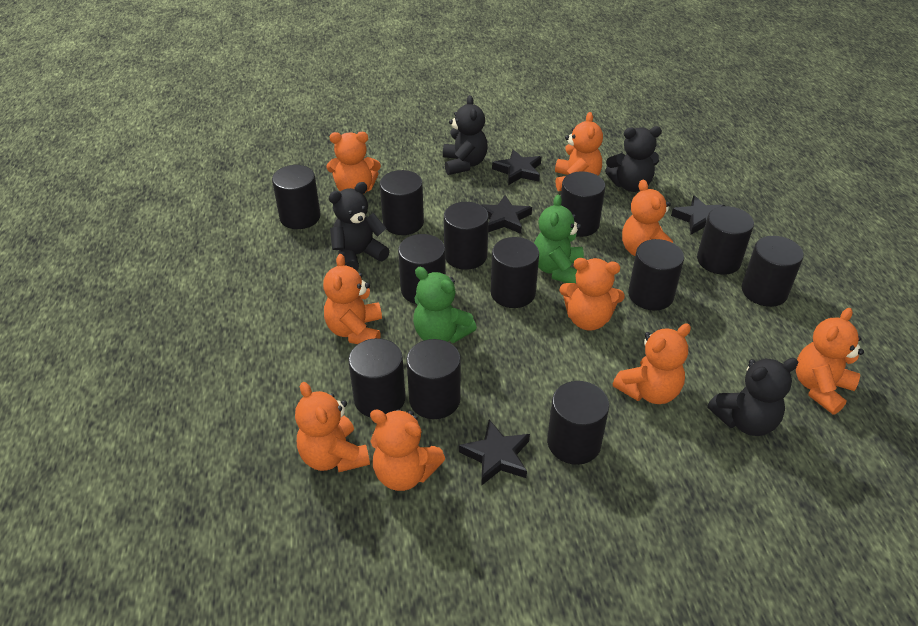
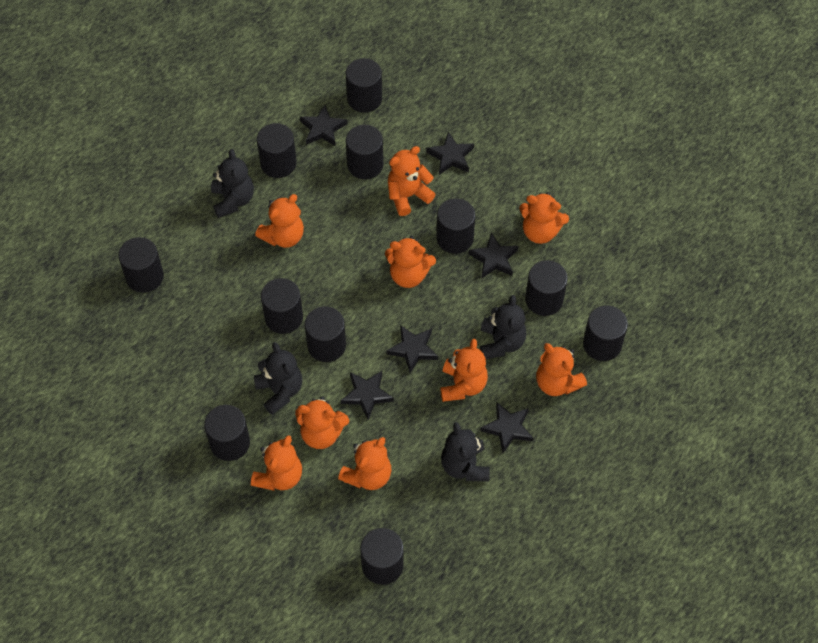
black cylinder: 12 -> 11
black star: 4 -> 6
green teddy bear: 2 -> 0

